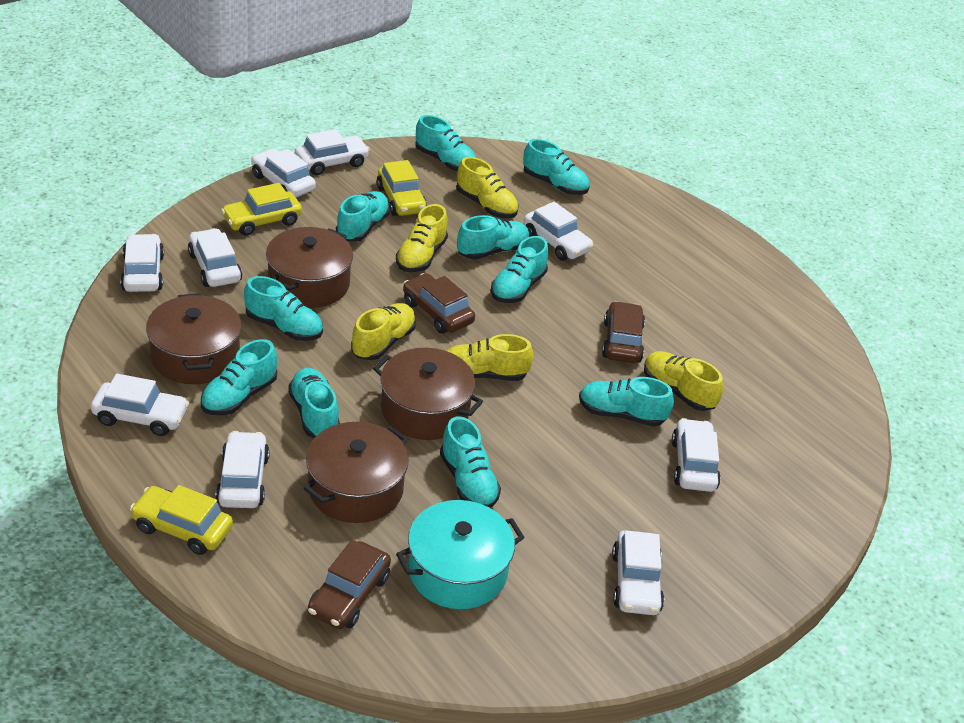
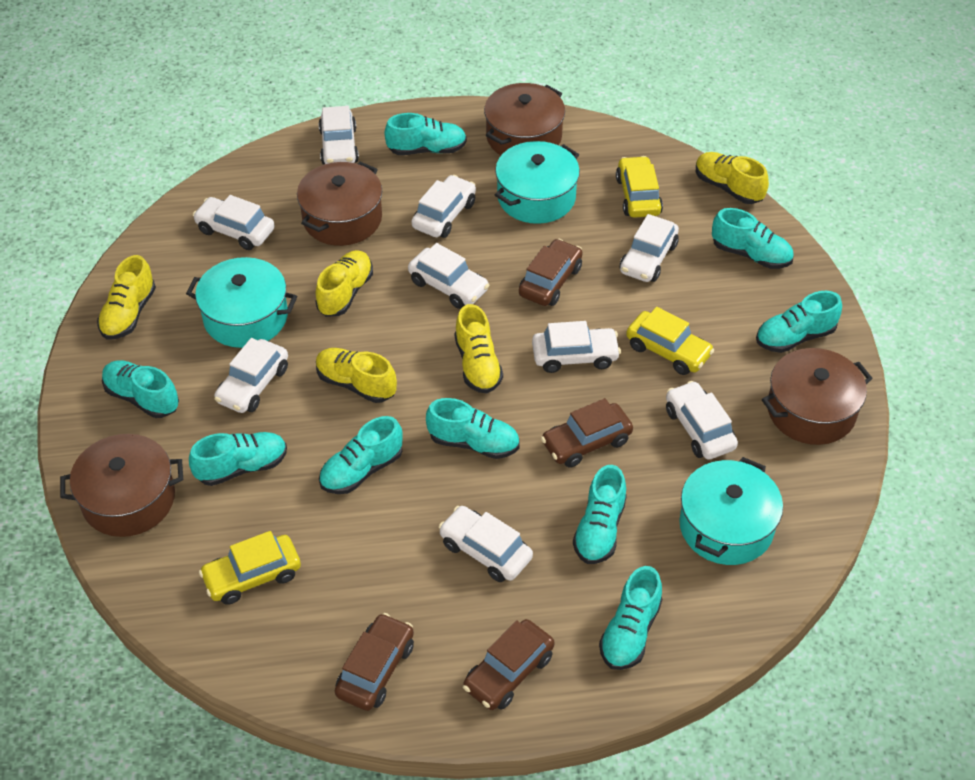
brown car: 3 -> 4
turquoise pot: 1 -> 3
turquoise shoe: 10 -> 9

